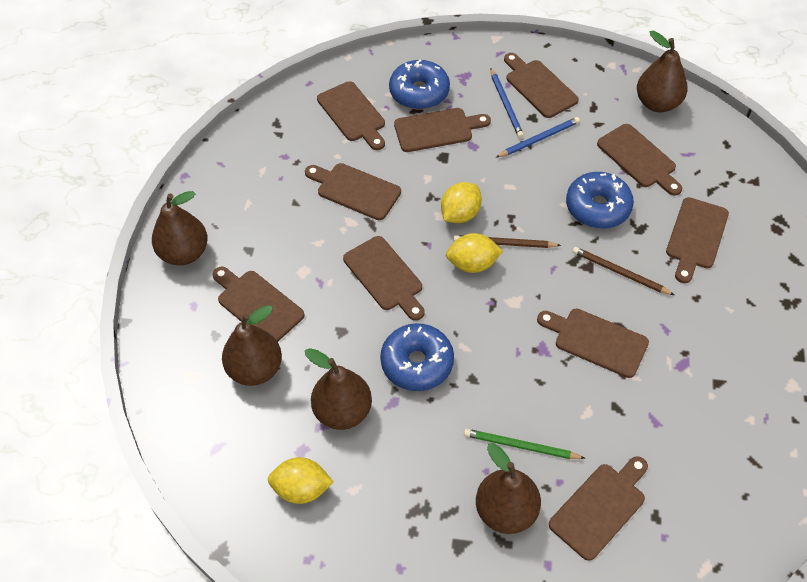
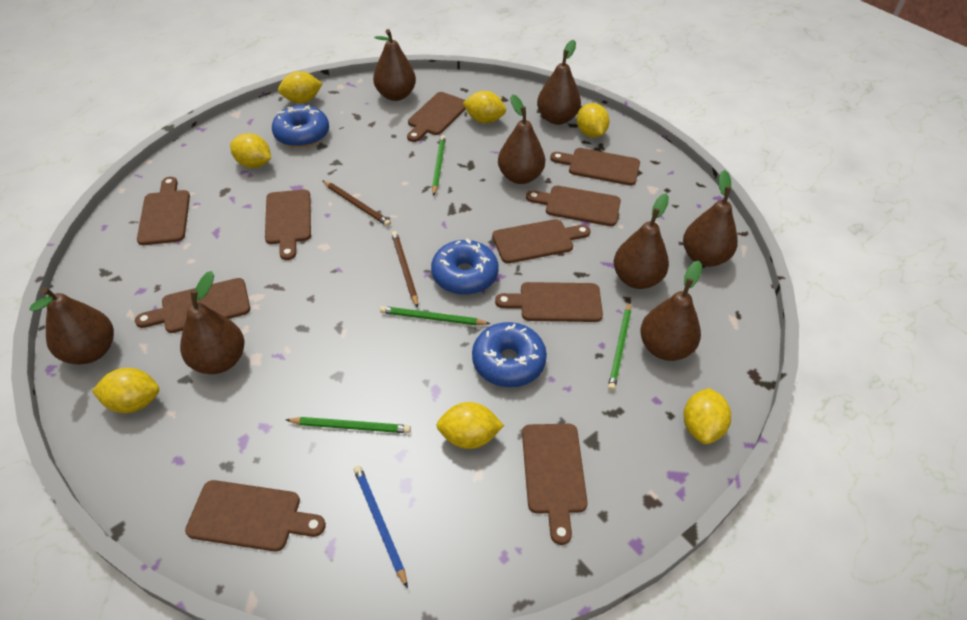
blue pencil: 2 -> 1
brown pear: 5 -> 8
green pencil: 1 -> 4
yellow lemon: 3 -> 7

